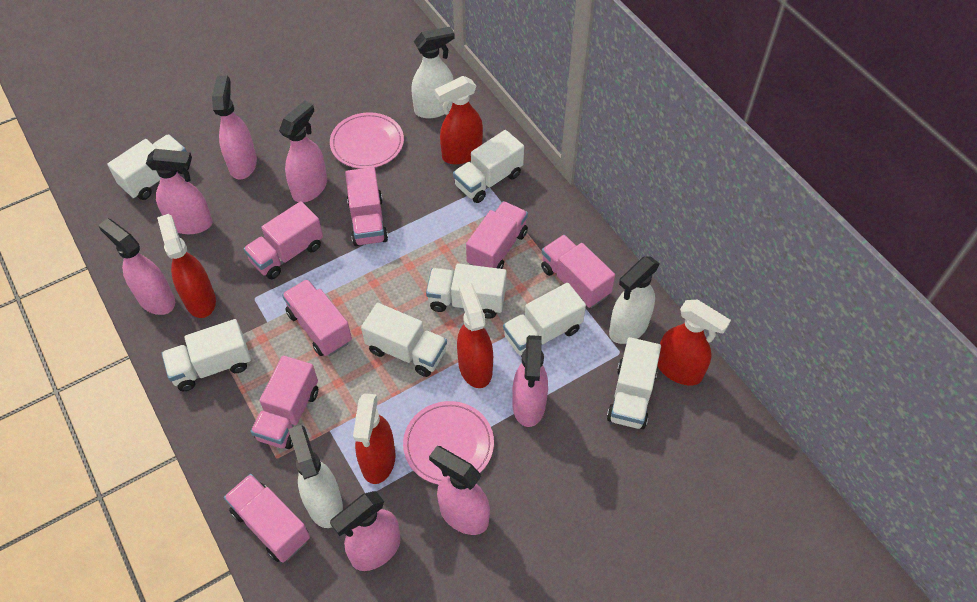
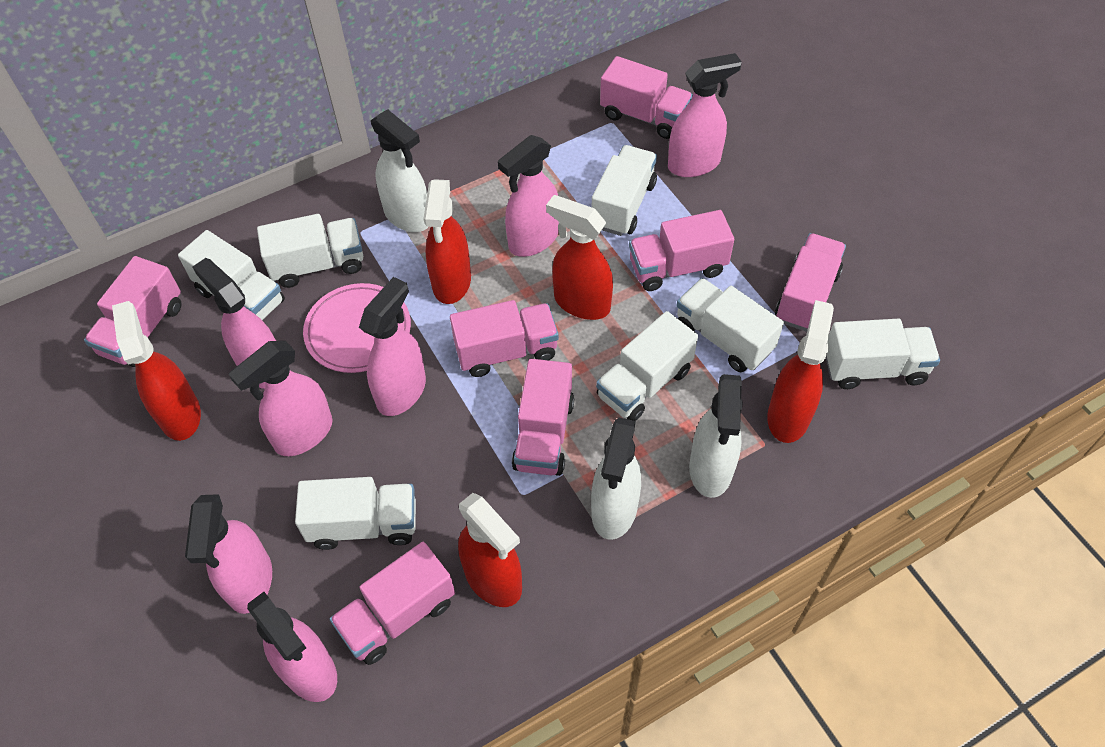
pink plate: 2 -> 1

